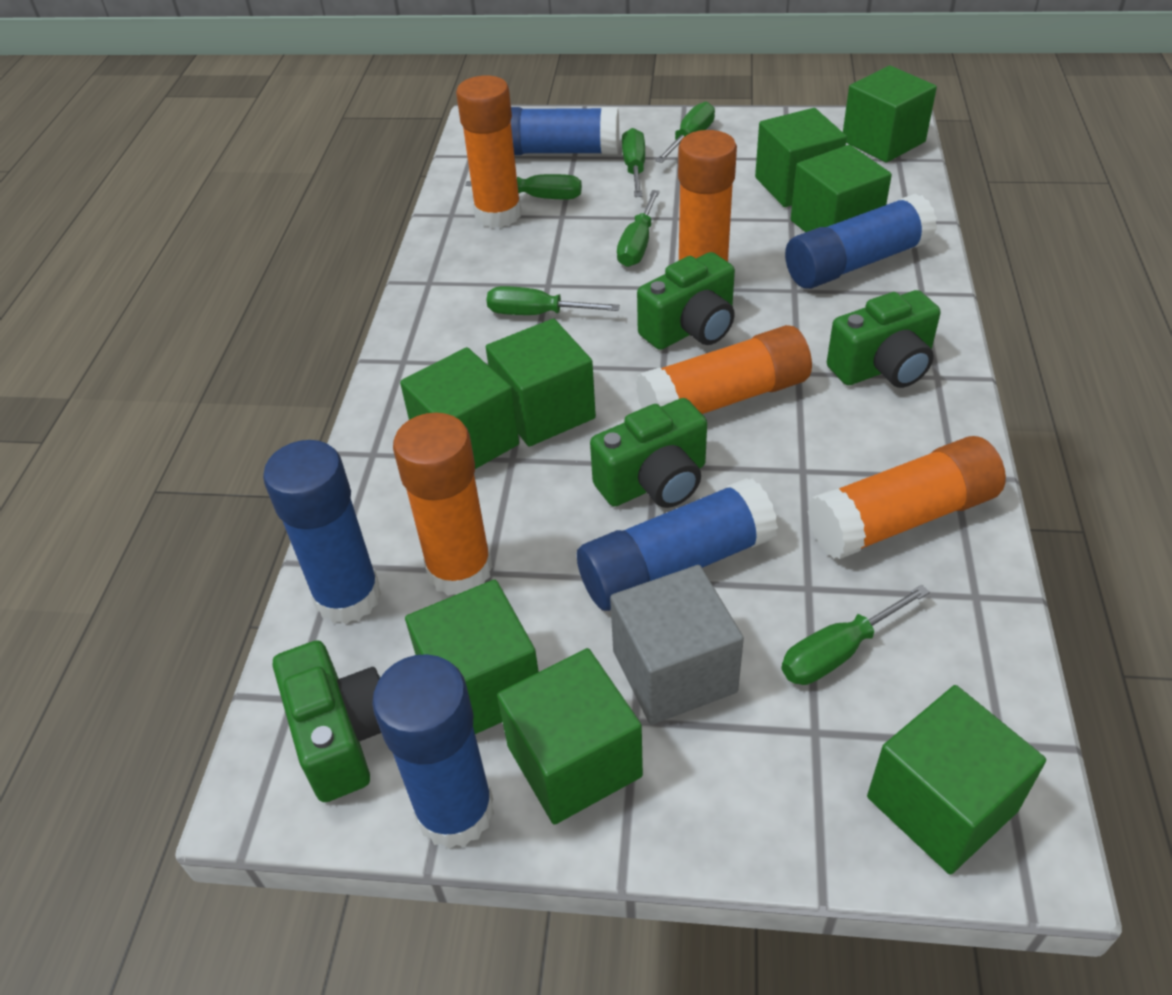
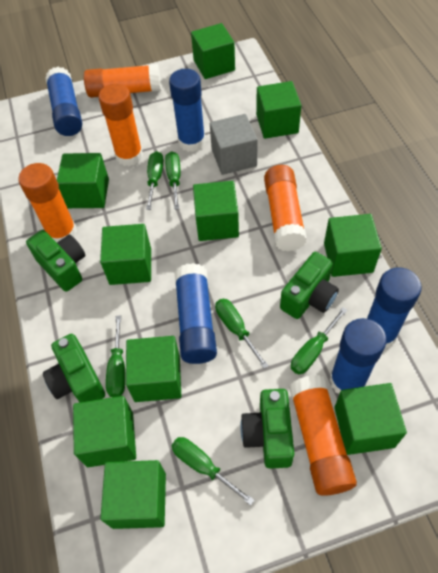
green cube: 8 -> 10

